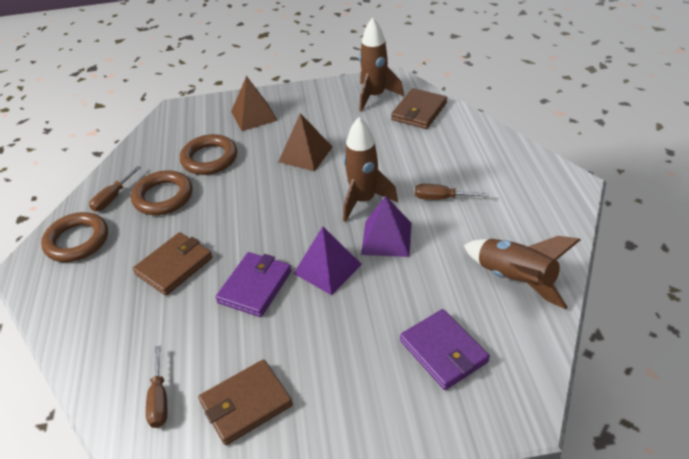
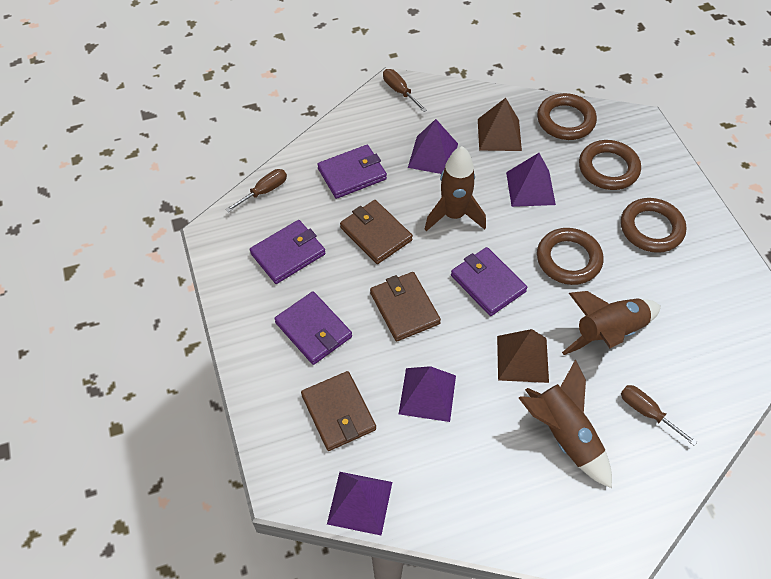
brown ring: 3 -> 4
purple pyramid: 2 -> 4
purple wallet: 2 -> 4

